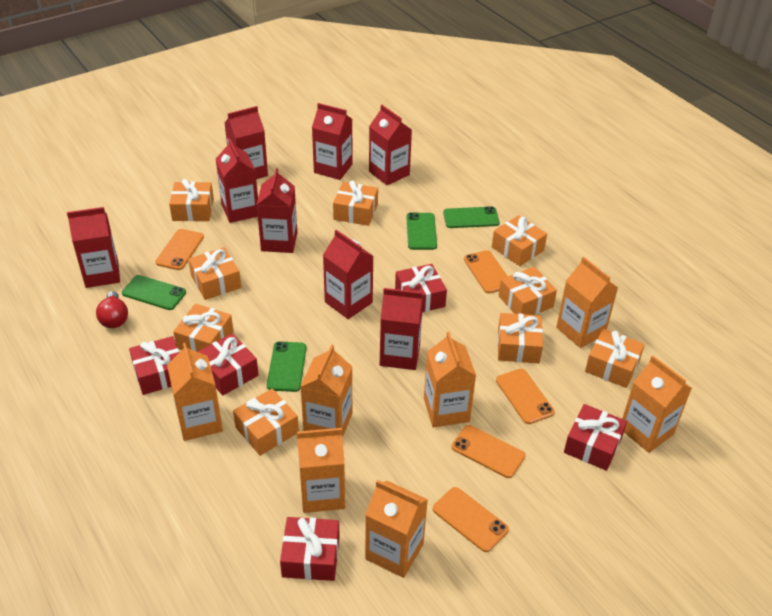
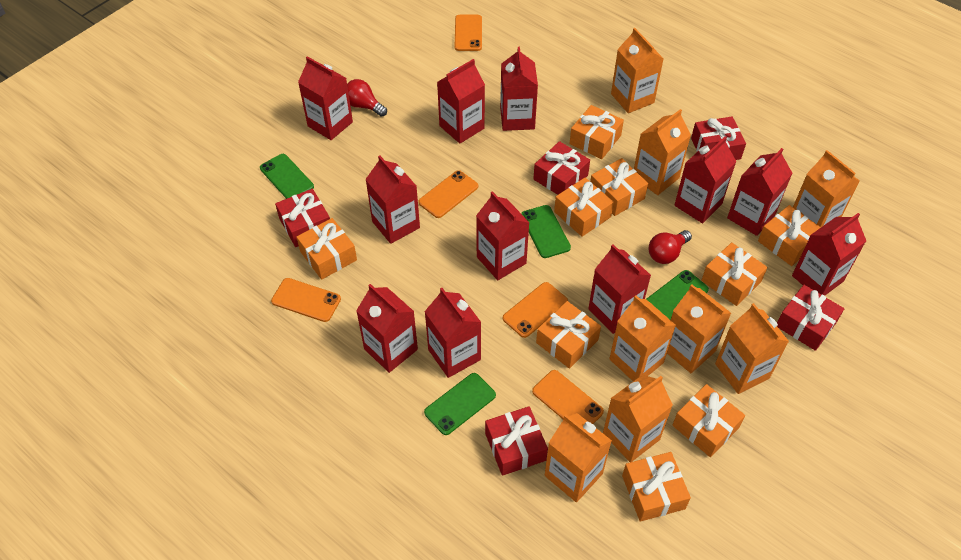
orange carton: 7 -> 8
red carton: 8 -> 11
red light bulb: 1 -> 2

